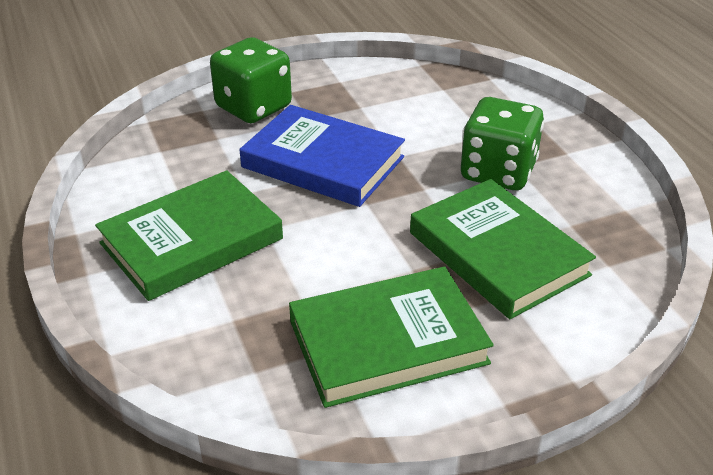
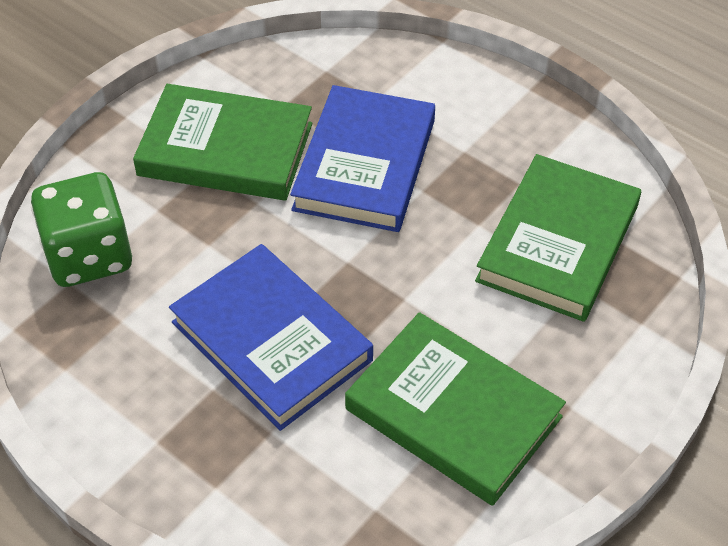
blue book: 1 -> 2
green dice: 2 -> 1

